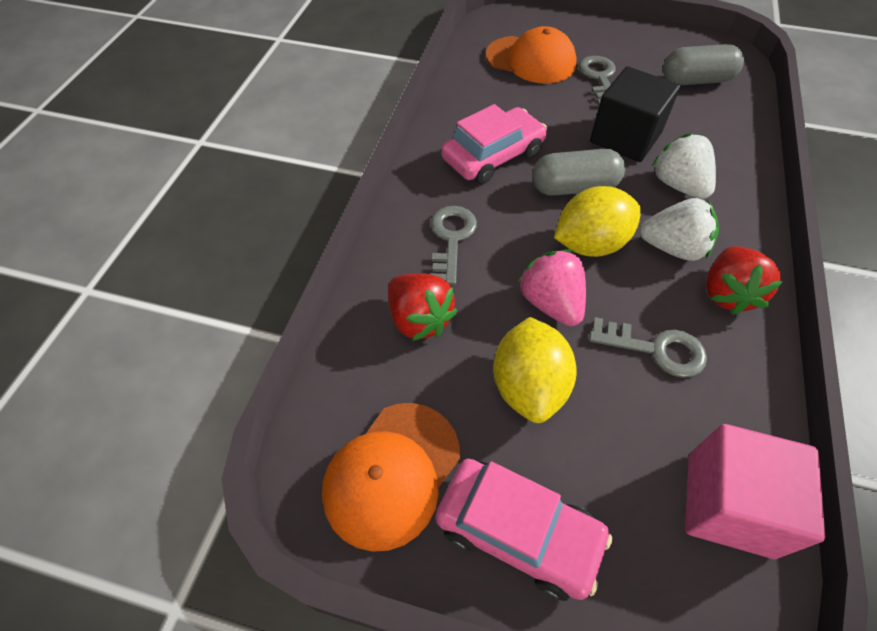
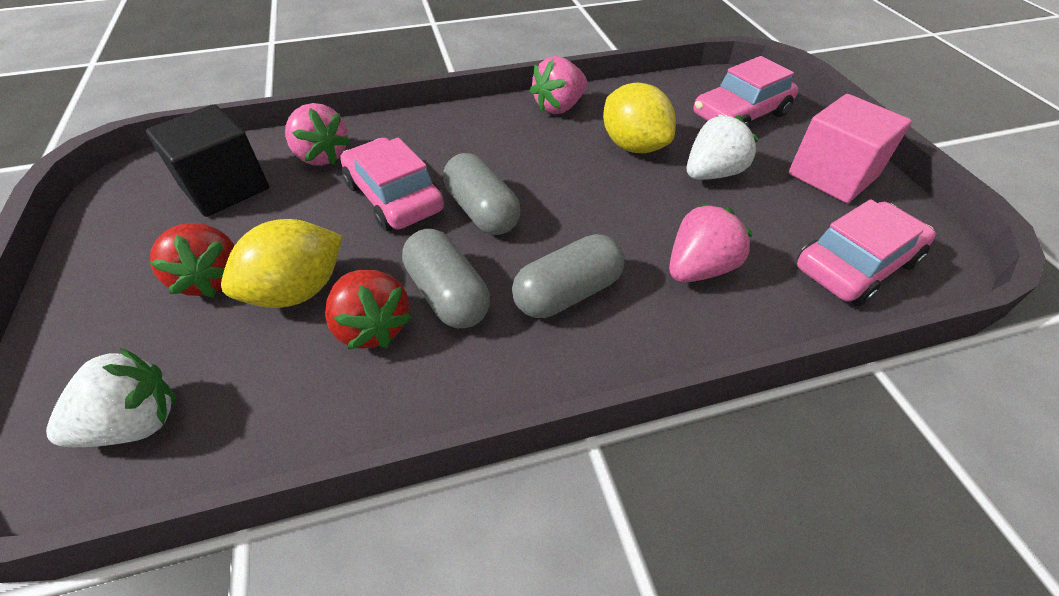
grey capsule: 2 -> 3
grey key: 3 -> 0
orange cap: 2 -> 0
pink car: 2 -> 3
pink strawberry: 1 -> 3

